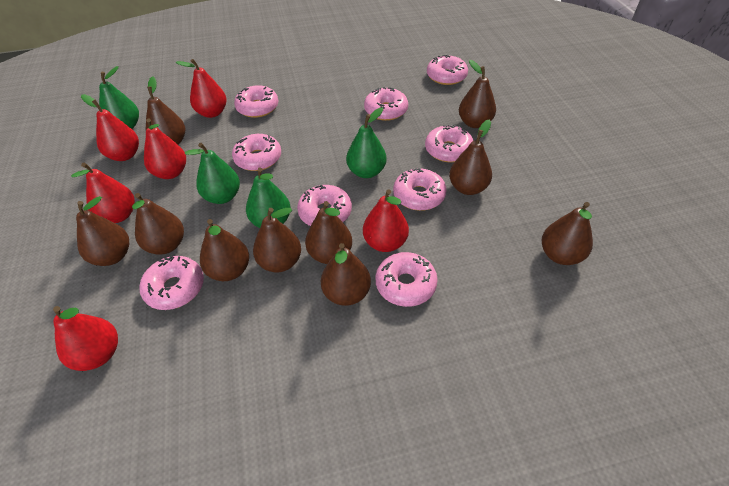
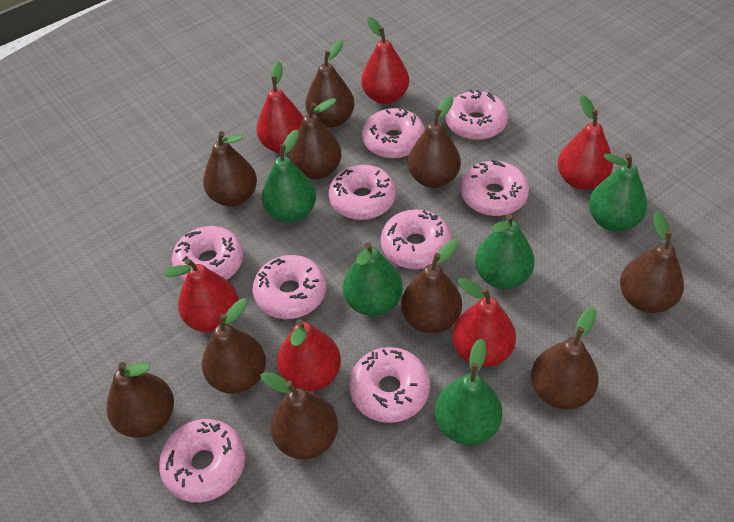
green pear: 4 -> 5

